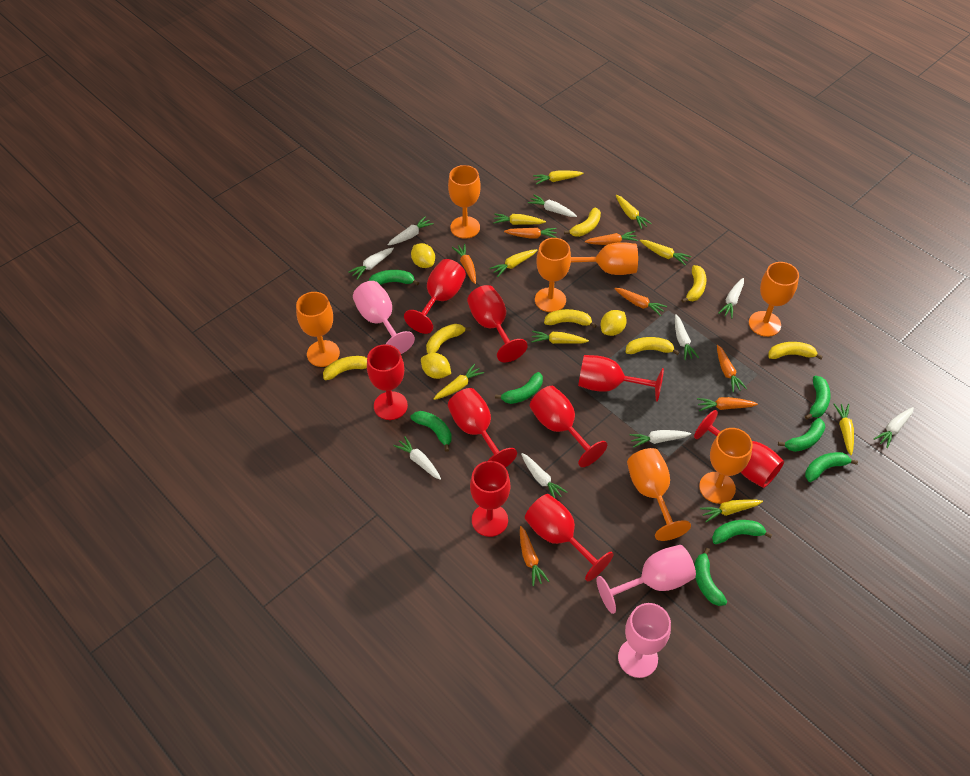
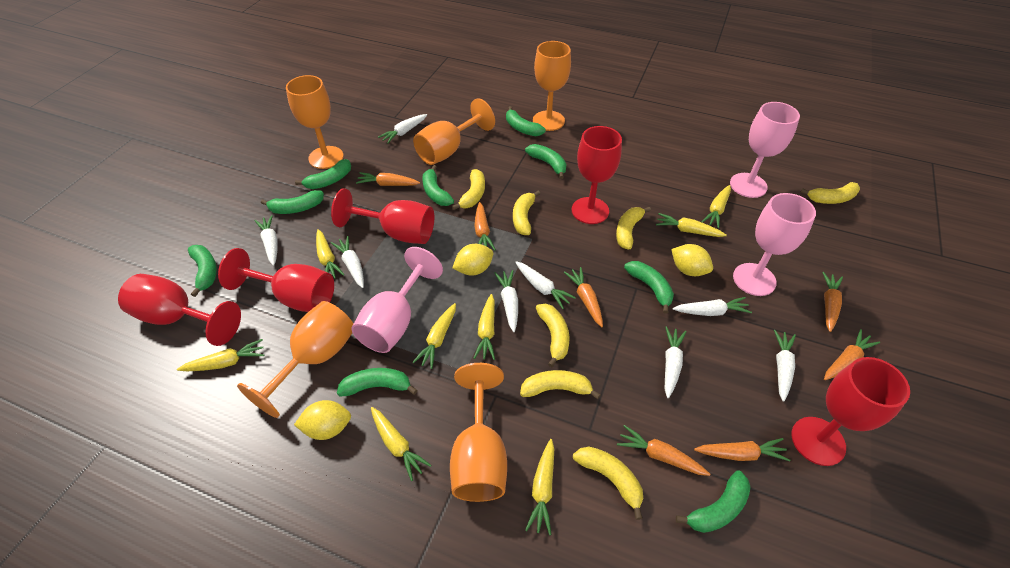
green banana: 8 -> 9
orange goblet: 7 -> 5
red goblet: 9 -> 5
white carrot: 9 -> 8
yellow carrot: 9 -> 8

